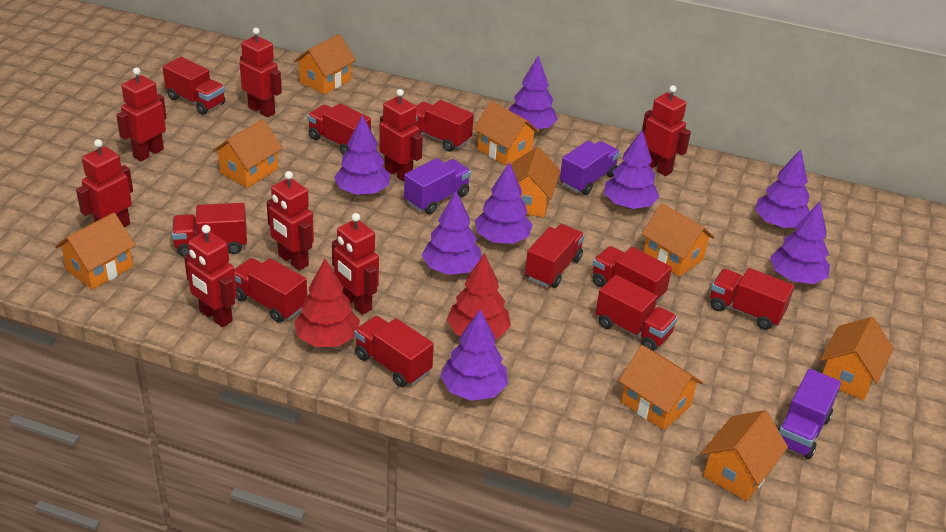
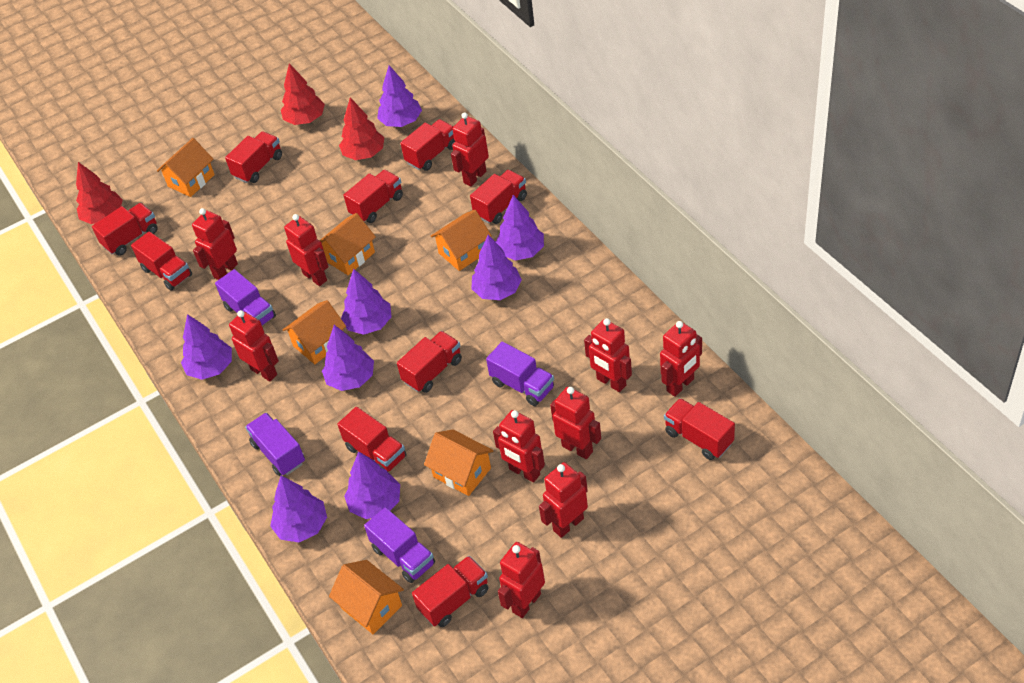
orange house: 9 -> 6
purple truck: 3 -> 4
red robot: 8 -> 10
red tree: 2 -> 3

